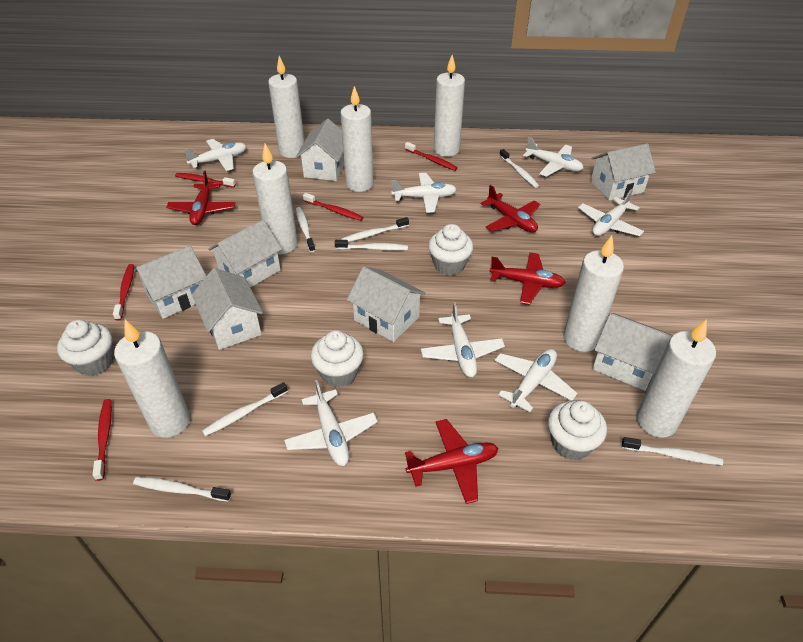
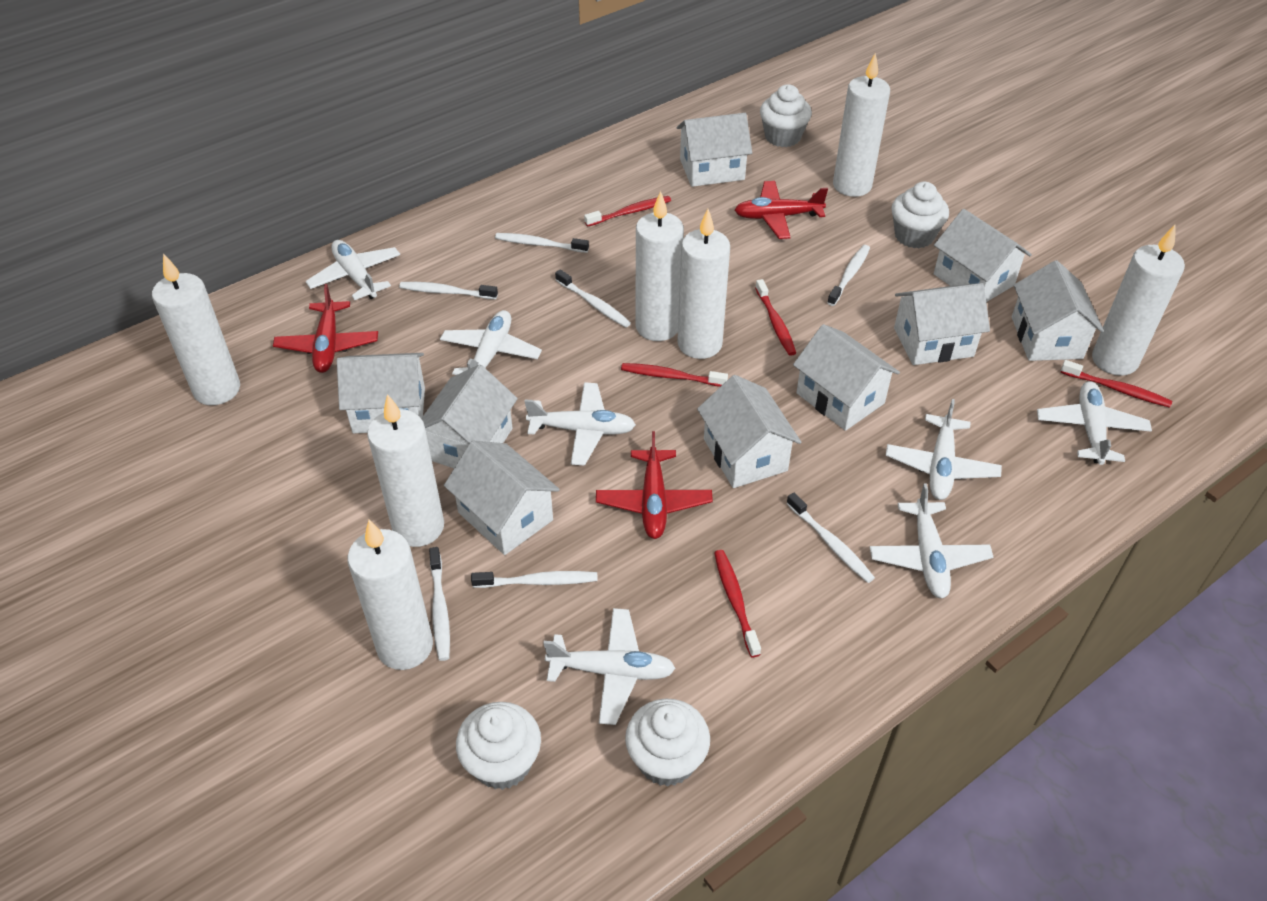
red plane: 4 -> 3
white house: 7 -> 9

